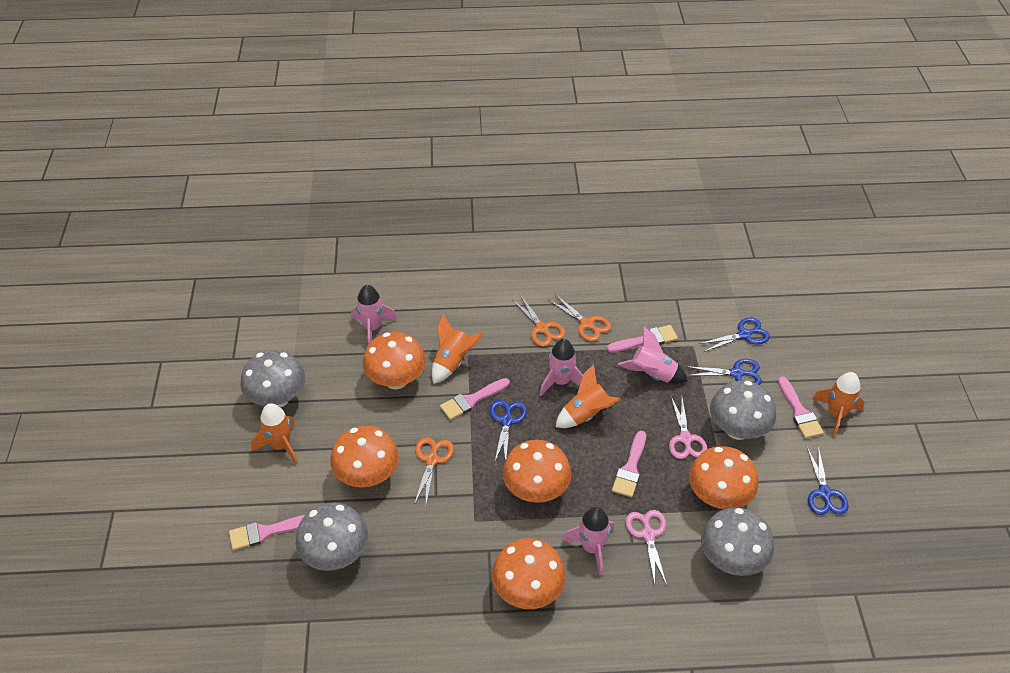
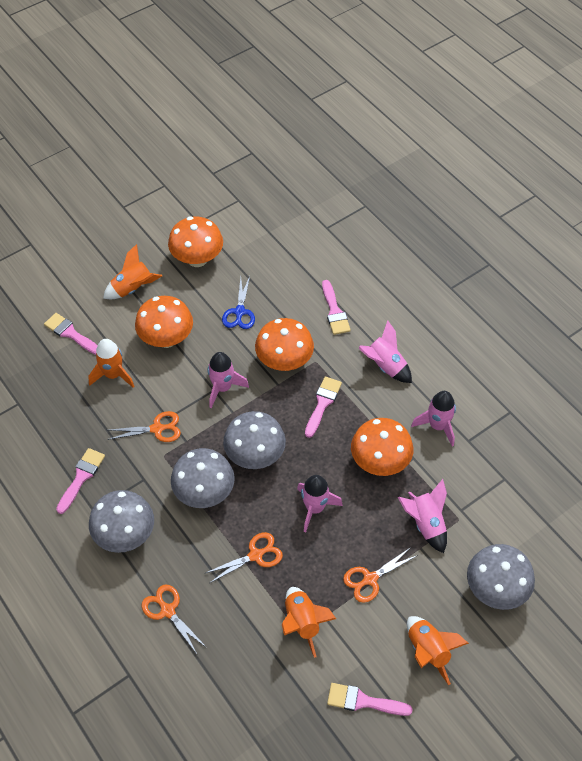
blue scissors: 4 -> 1
orange mushroom: 5 -> 4
orange scissors: 3 -> 4
pink rocket: 4 -> 5
pink scissors: 2 -> 0

